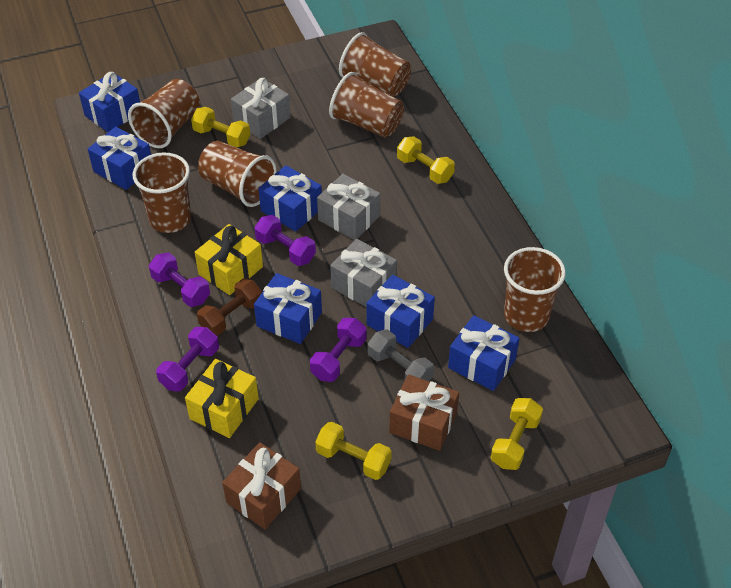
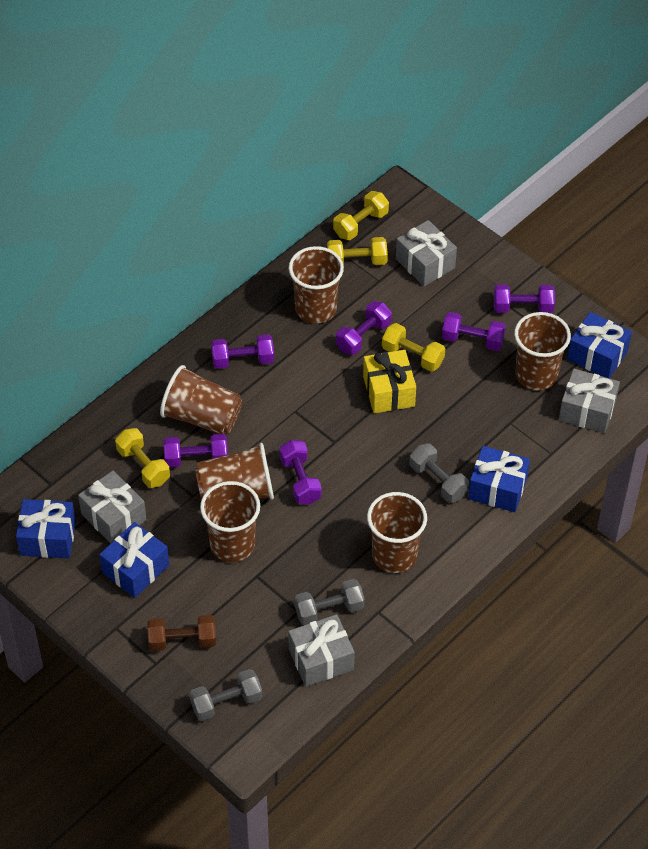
blue gift: 6 -> 4
brown gift: 2 -> 0
grey dumbbell: 1 -> 3
grey gift: 3 -> 4
purple dumbbell: 4 -> 6
yellow gift: 2 -> 1

